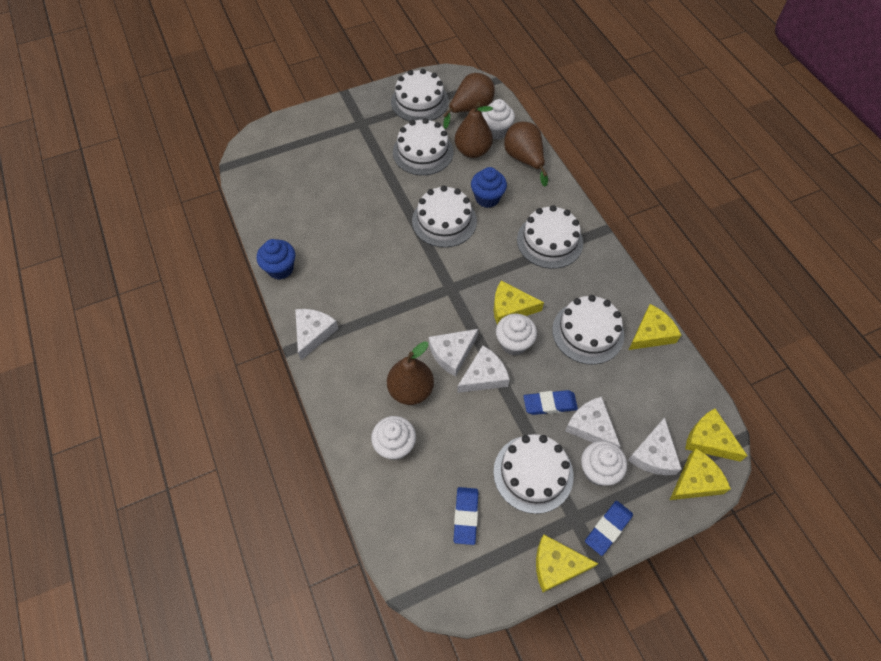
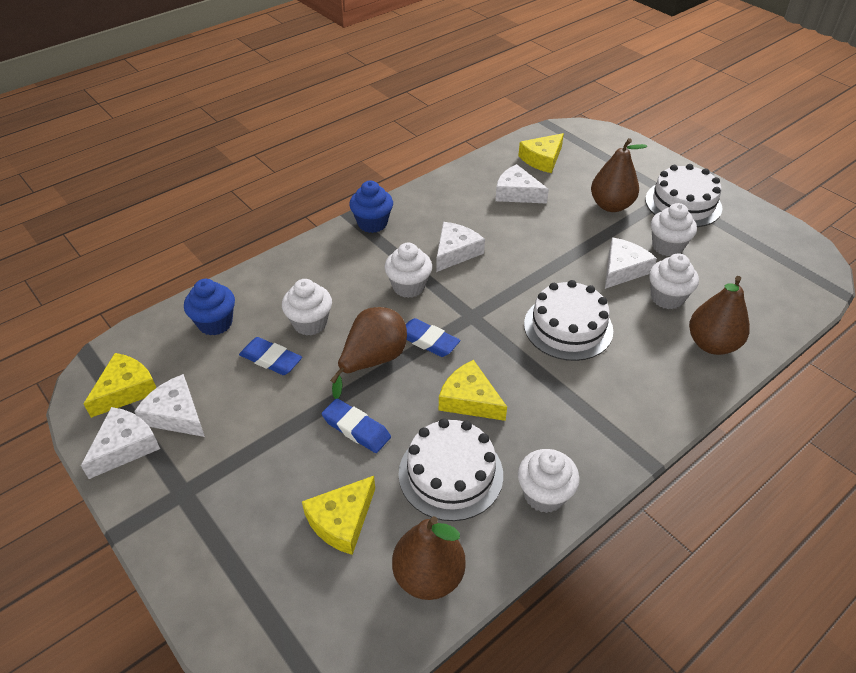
white cake: 6 -> 3
white cupcake: 4 -> 5
yellow cheese: 5 -> 4

